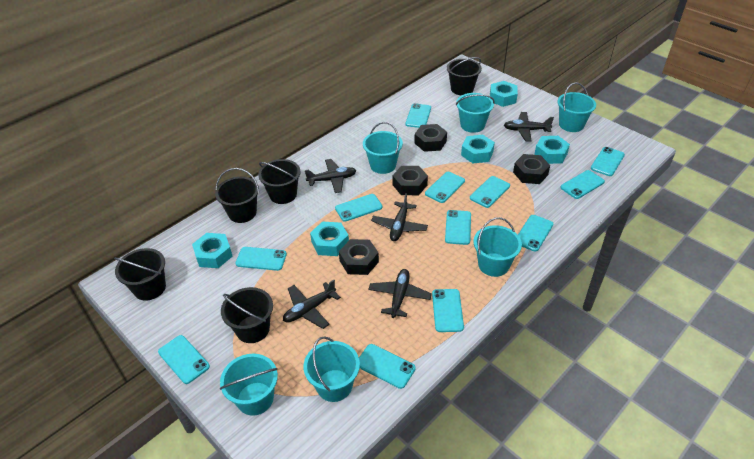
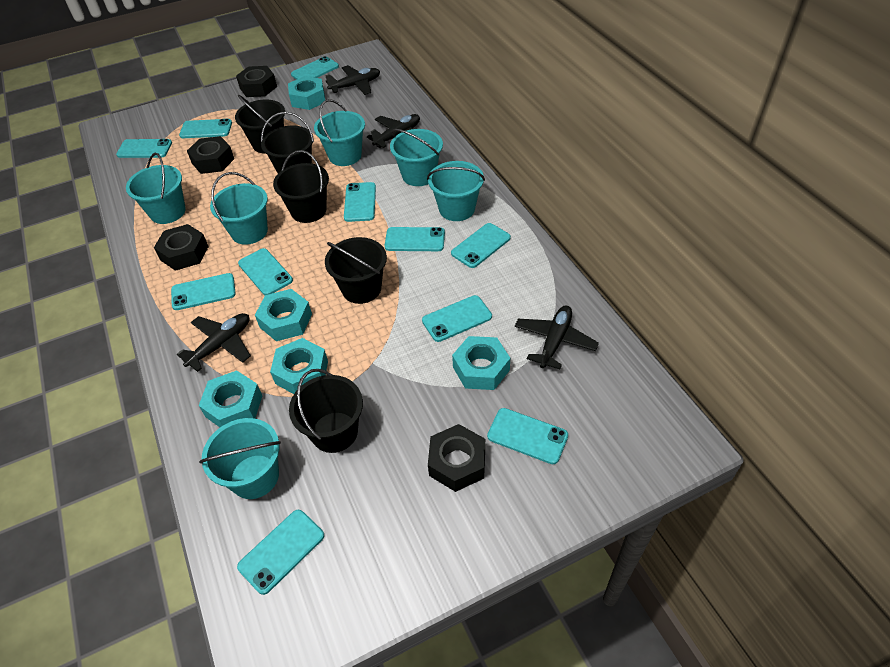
black plane: 5 -> 4
turquoise phone: 12 -> 11

